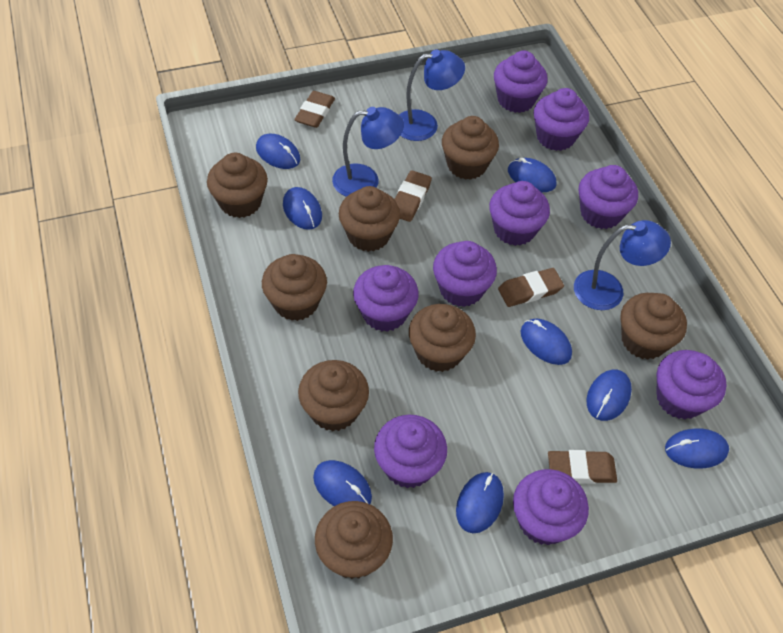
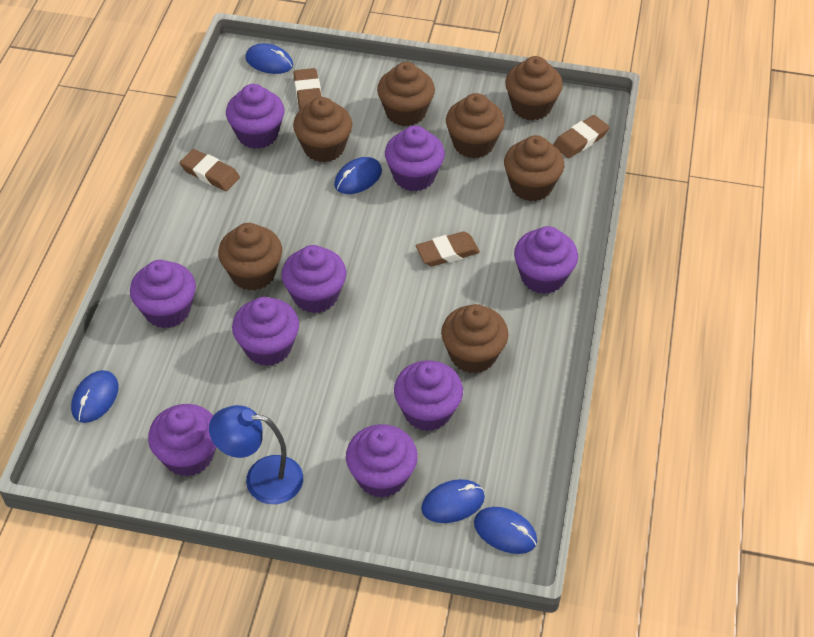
blue lamp: 3 -> 1
blue mouse: 8 -> 5
brown cupcake: 8 -> 7

